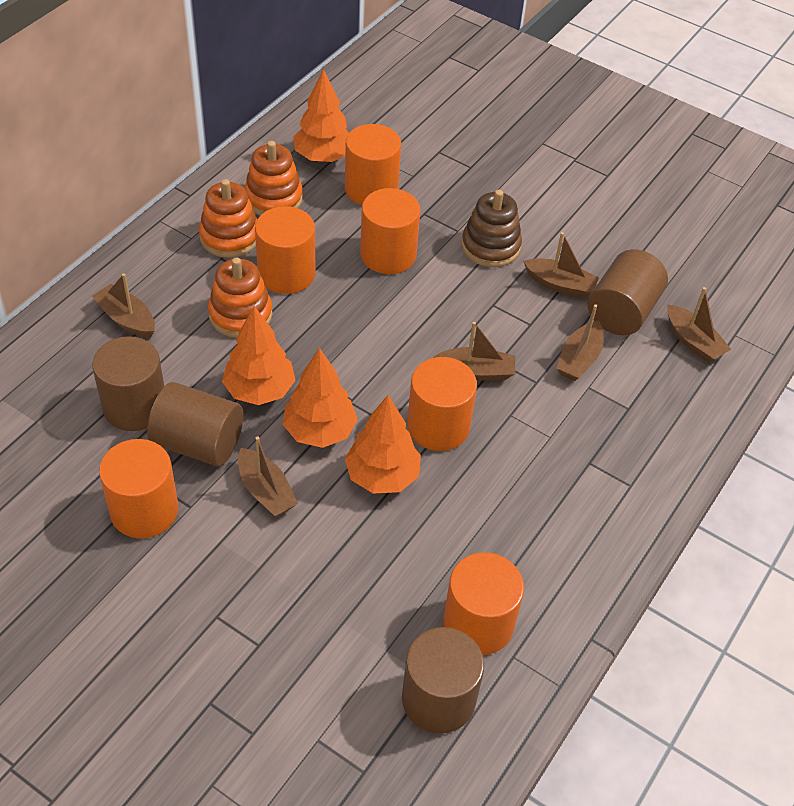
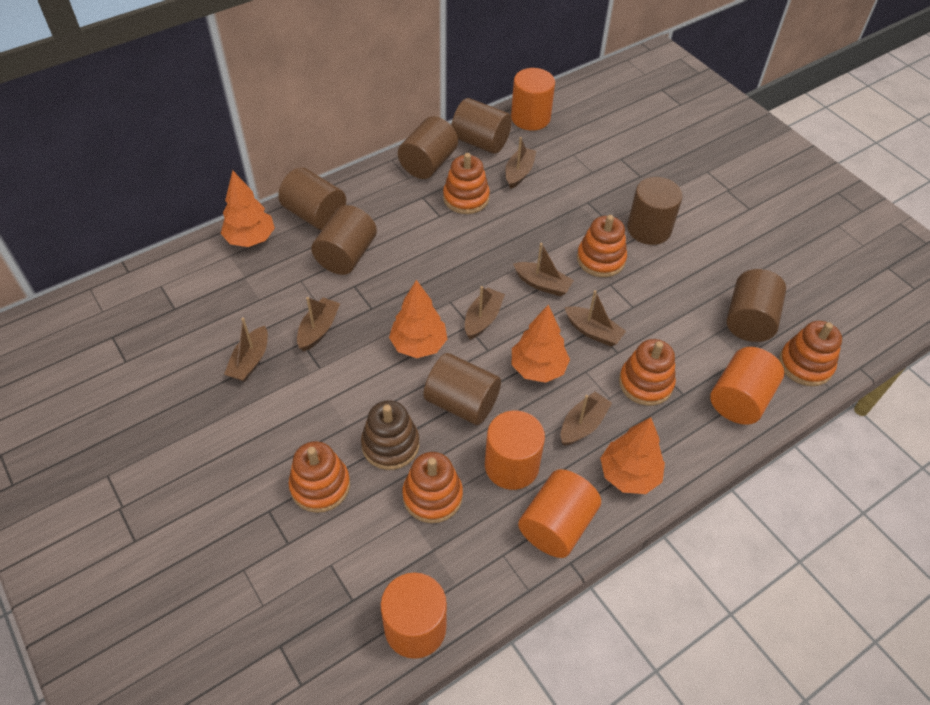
brown boat: 6 -> 7
brown cylinder: 4 -> 7
orange cylinder: 6 -> 5
orange stacking toy: 3 -> 6

